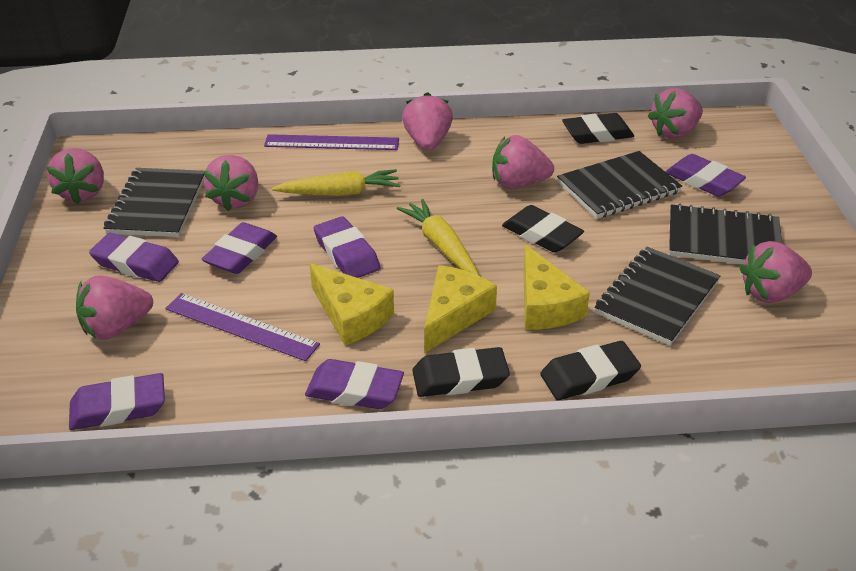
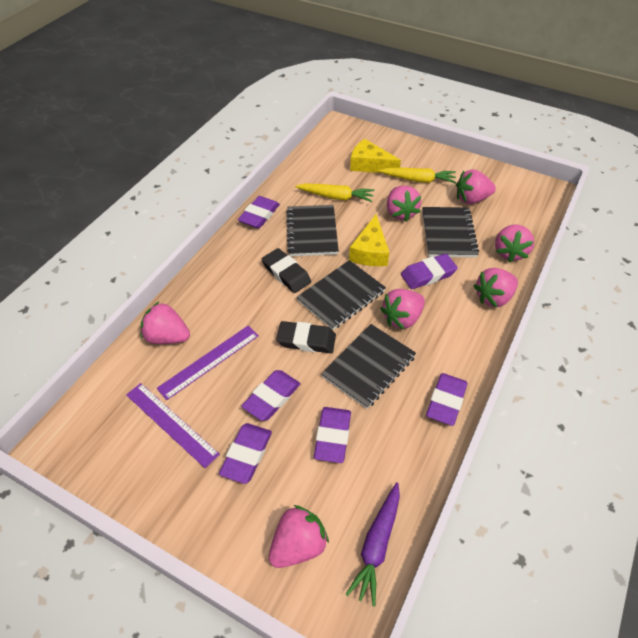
black eraser: 4 -> 2
purple carrot: 0 -> 1
yellow cheese: 3 -> 2

